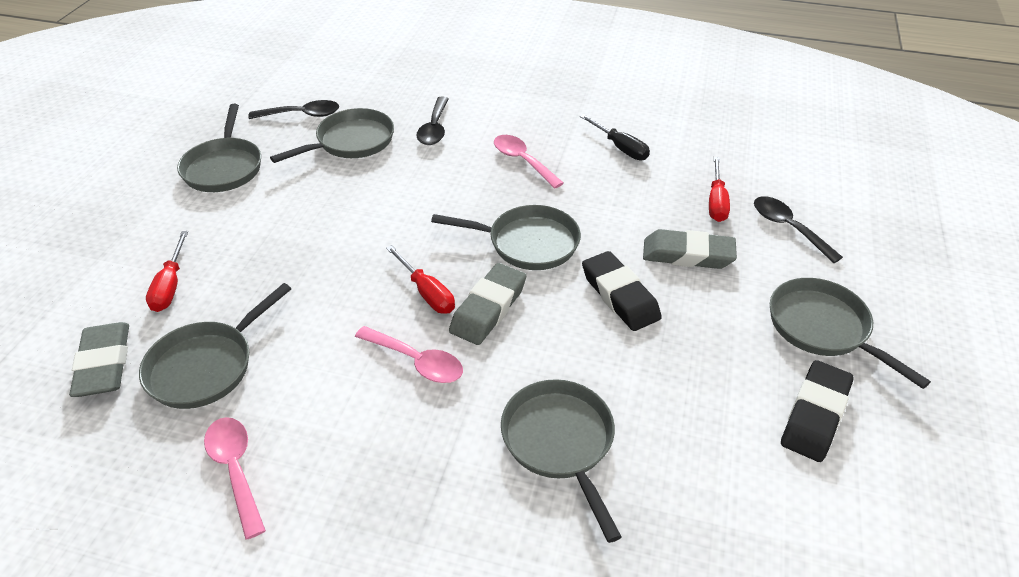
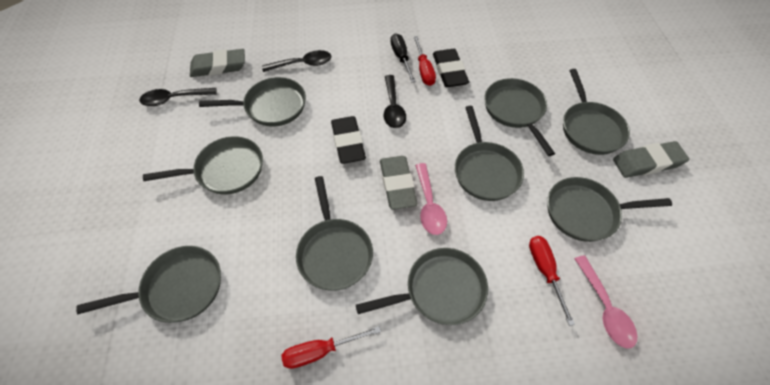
grey pan: 6 -> 9
pink spoon: 3 -> 2

